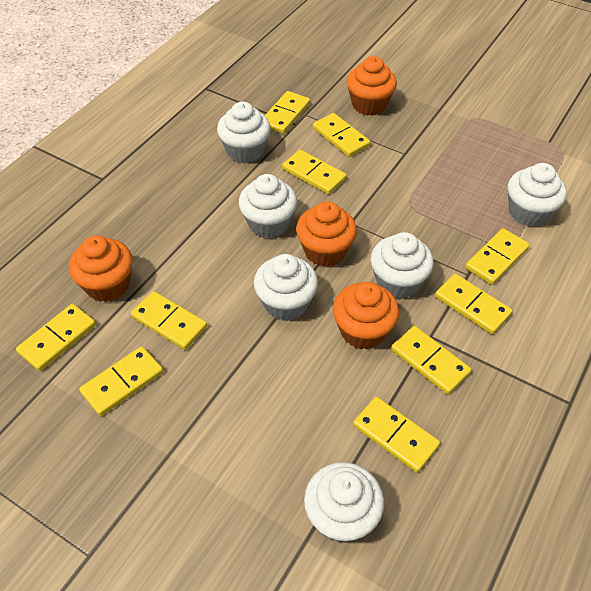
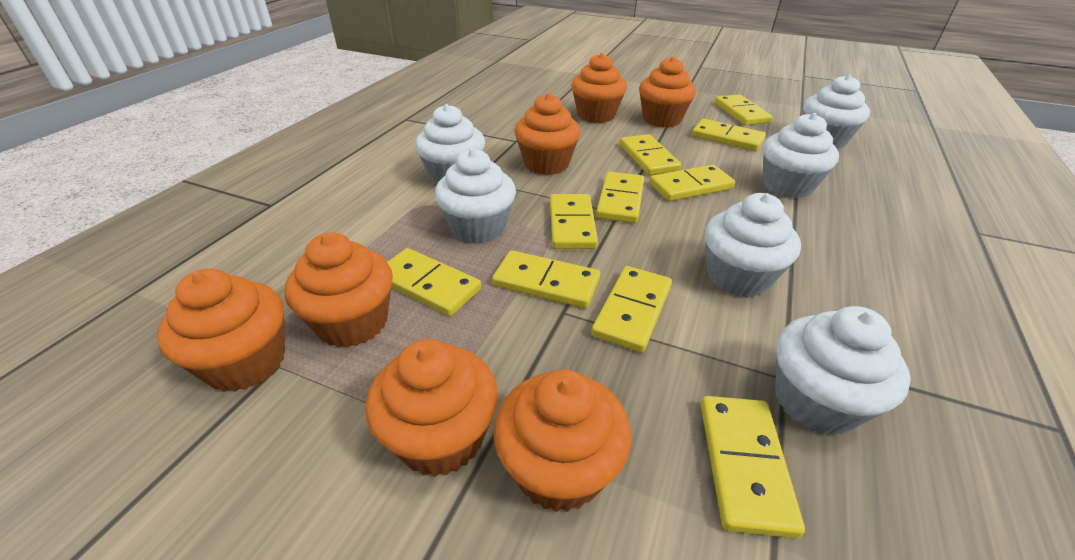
orange cupcake: 4 -> 7

